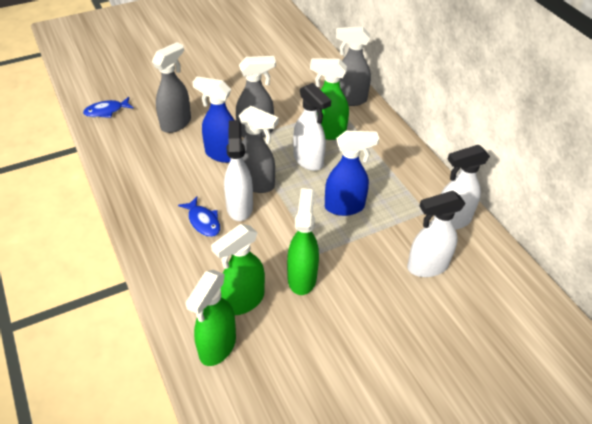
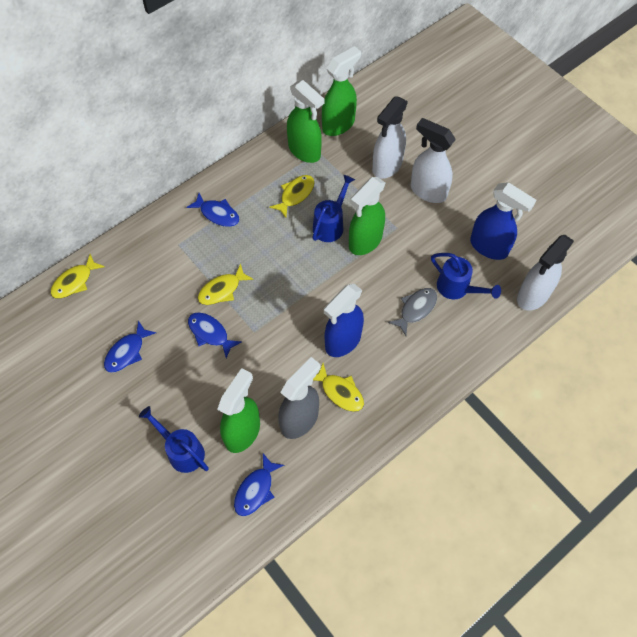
blue fish: 2 -> 4
blue watering can: 0 -> 3
grey fish: 0 -> 1
grey spray bottle: 4 -> 1
white spray bottle: 4 -> 3
yellow fish: 0 -> 4

